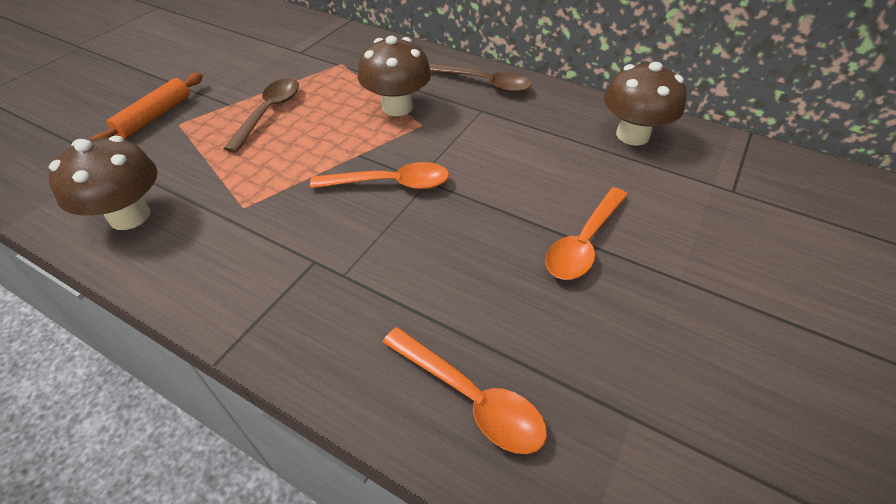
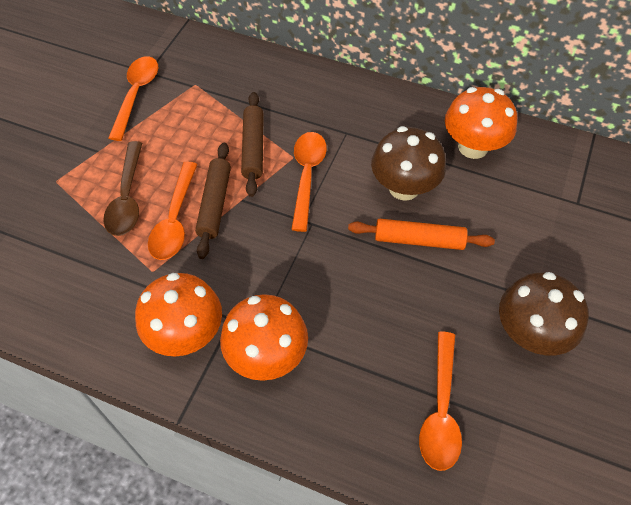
brown mushroom: 3 -> 2
brown rolling pin: 0 -> 2
brown spoon: 2 -> 1
orange mushroom: 0 -> 3
orange spoon: 3 -> 4

